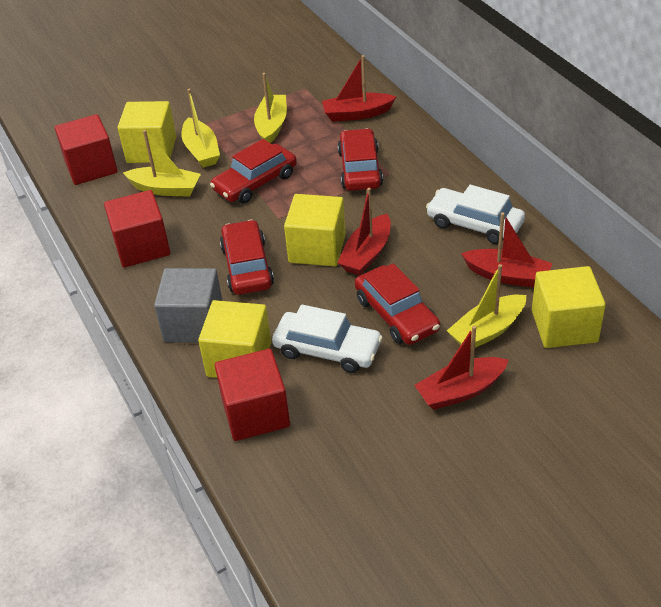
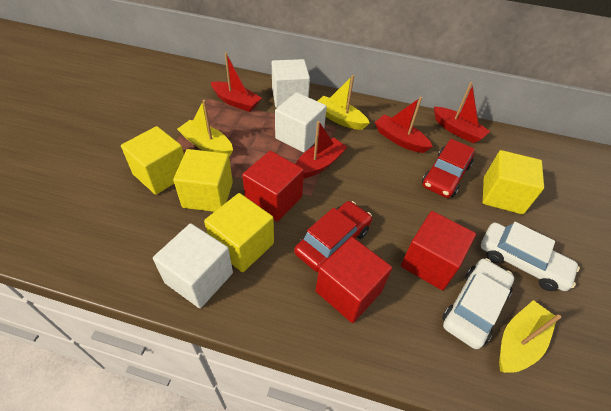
grey cube: 1 -> 0
red car: 4 -> 2
white cube: 0 -> 3
yellow boat: 4 -> 3

